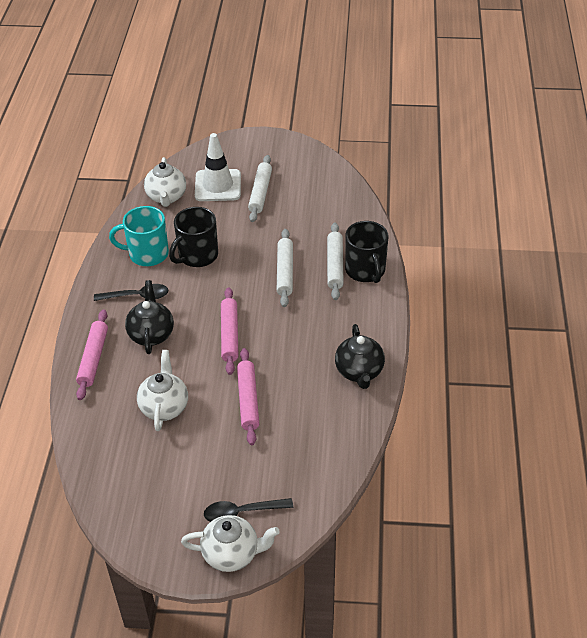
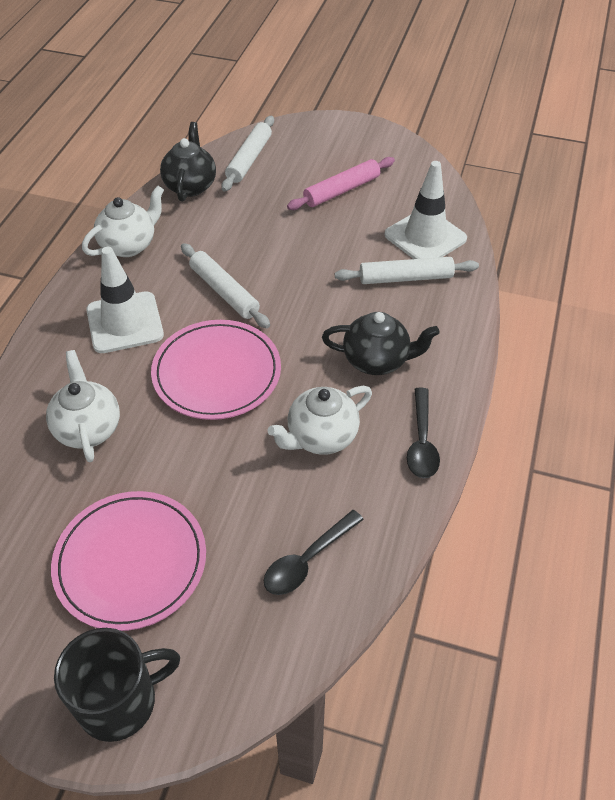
black mug: 2 -> 1
pink plate: 0 -> 2
pink rolling pin: 3 -> 1
turquoise mug: 1 -> 0
white traffic cone: 1 -> 2

